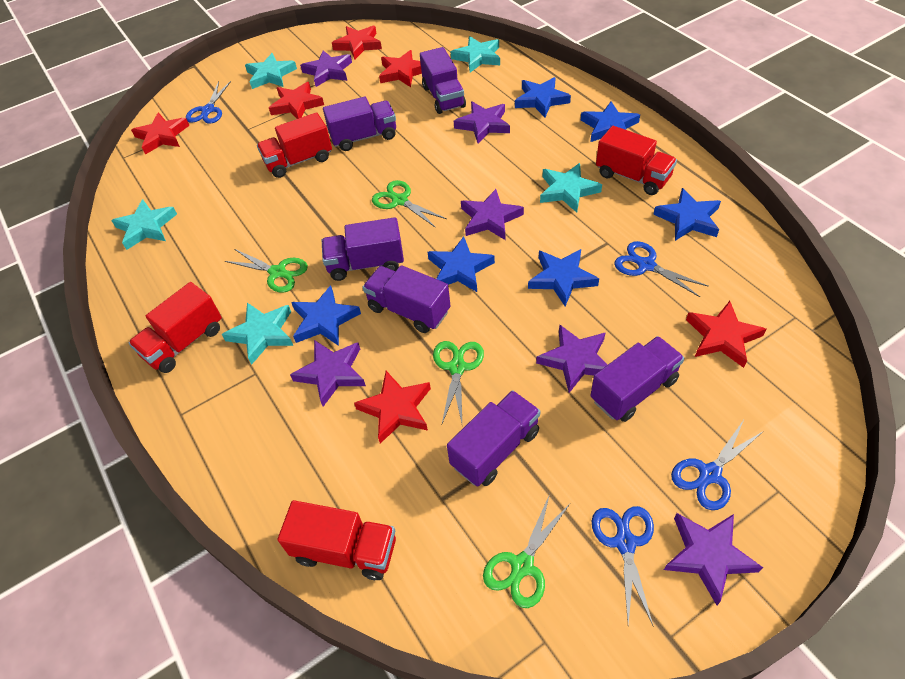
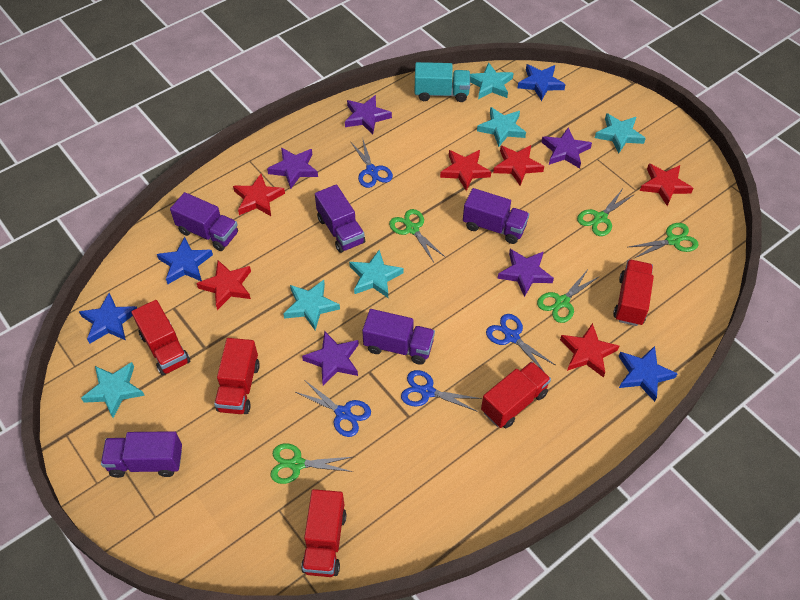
blue star: 6 -> 4
green scissors: 4 -> 5
purple star: 6 -> 5
purple truck: 6 -> 5
red truck: 4 -> 5
turquoise star: 5 -> 6
turquoise truck: 0 -> 1

